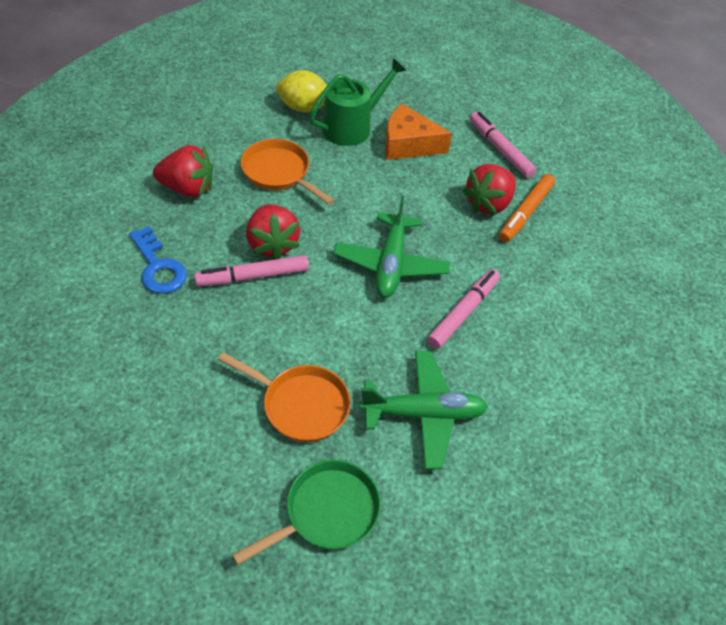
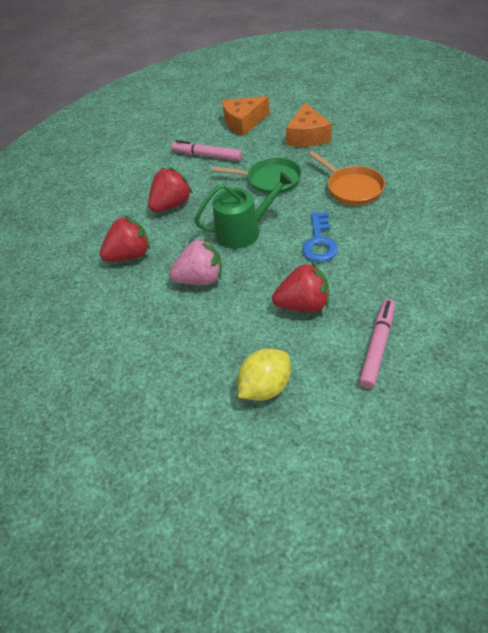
green plane: 2 -> 0
orange cheese: 1 -> 2
orange marker: 1 -> 0
orange pan: 2 -> 1
pink marker: 3 -> 2
pink strawberry: 0 -> 1

